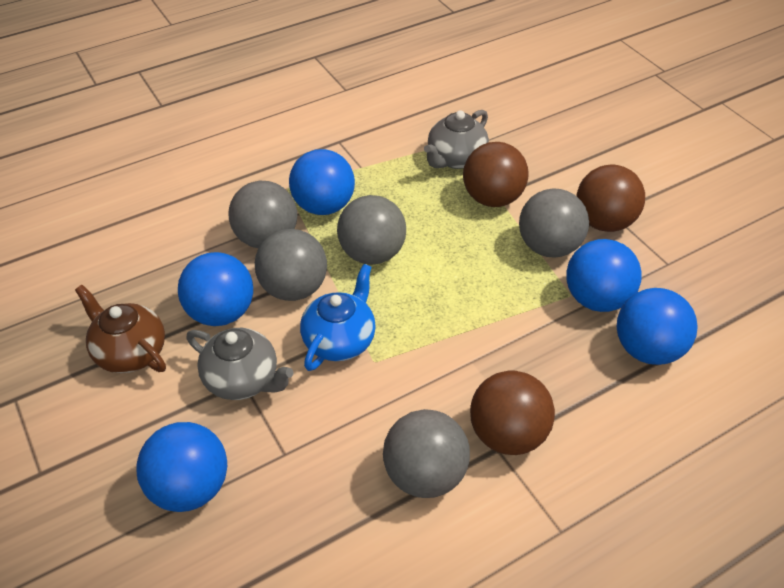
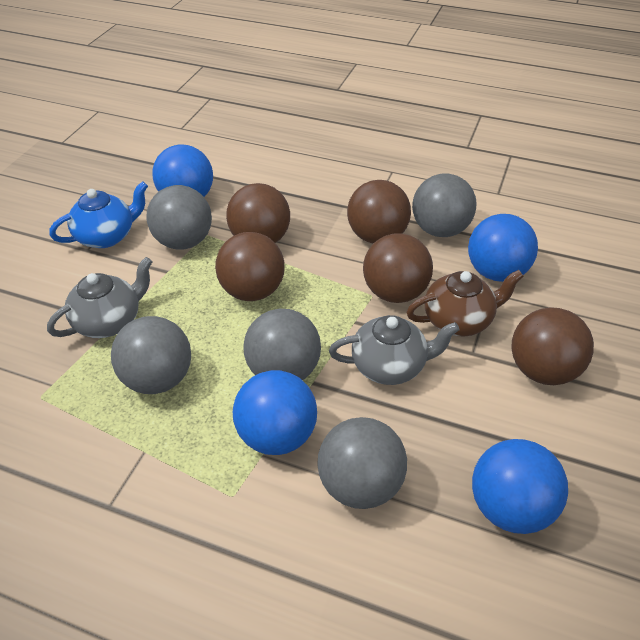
blue ball: 5 -> 4
brown ball: 3 -> 5

